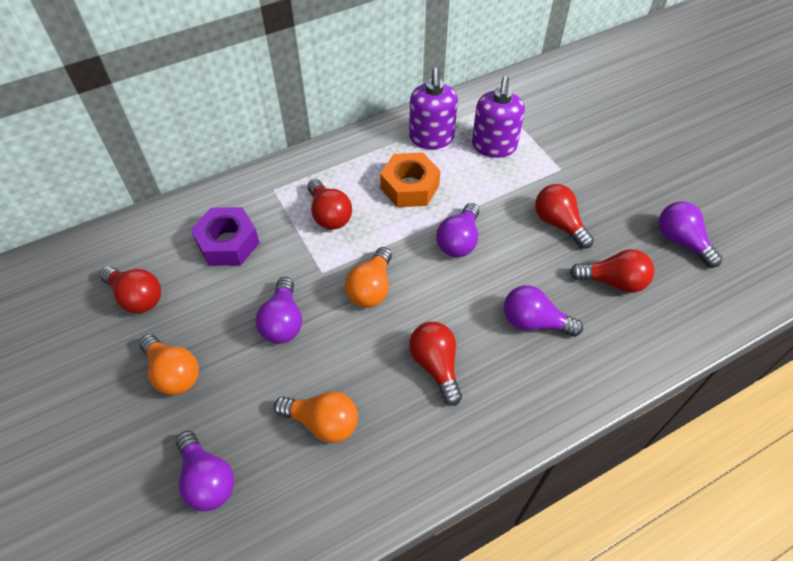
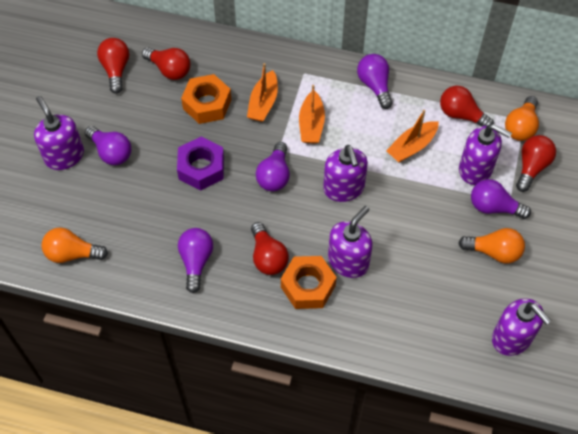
orange boat: 0 -> 3
orange nut: 1 -> 2
purple soap dispenser: 2 -> 5

